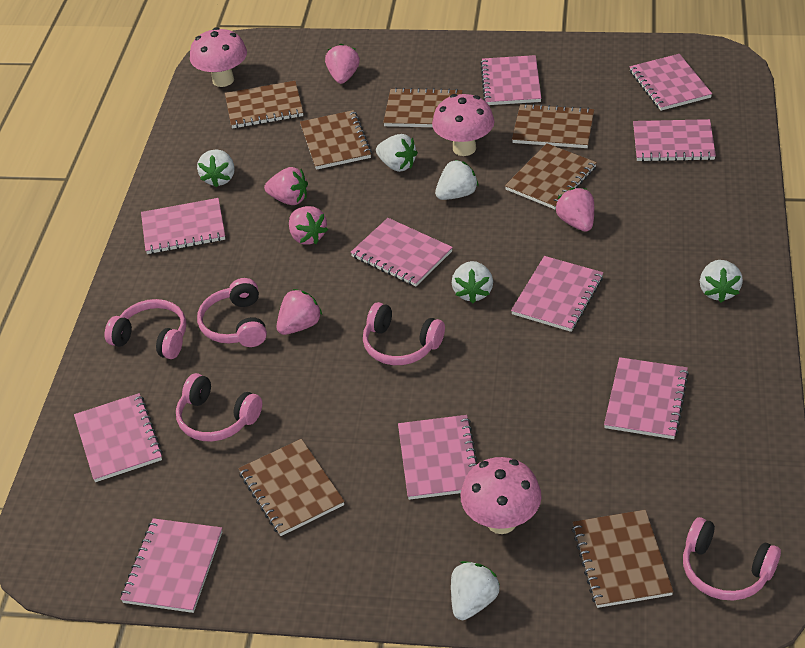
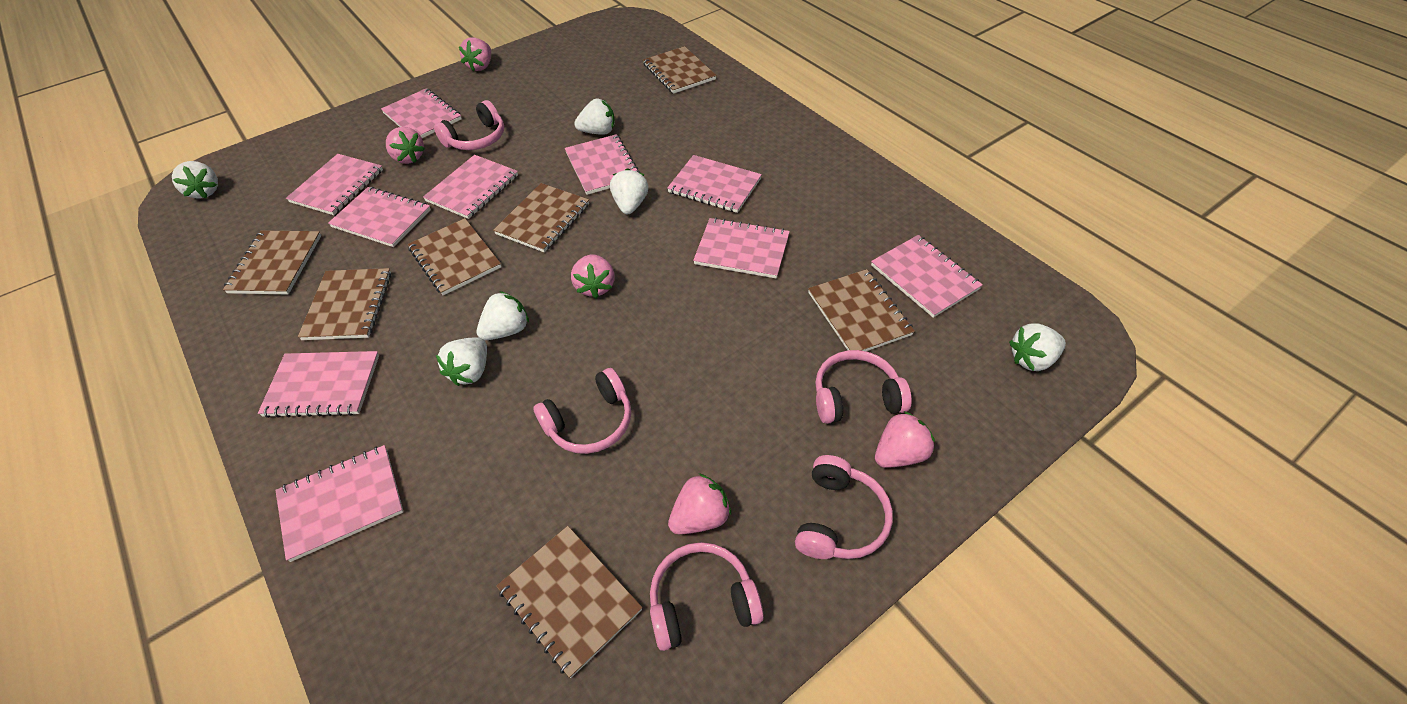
pink mushroom: 3 -> 0

